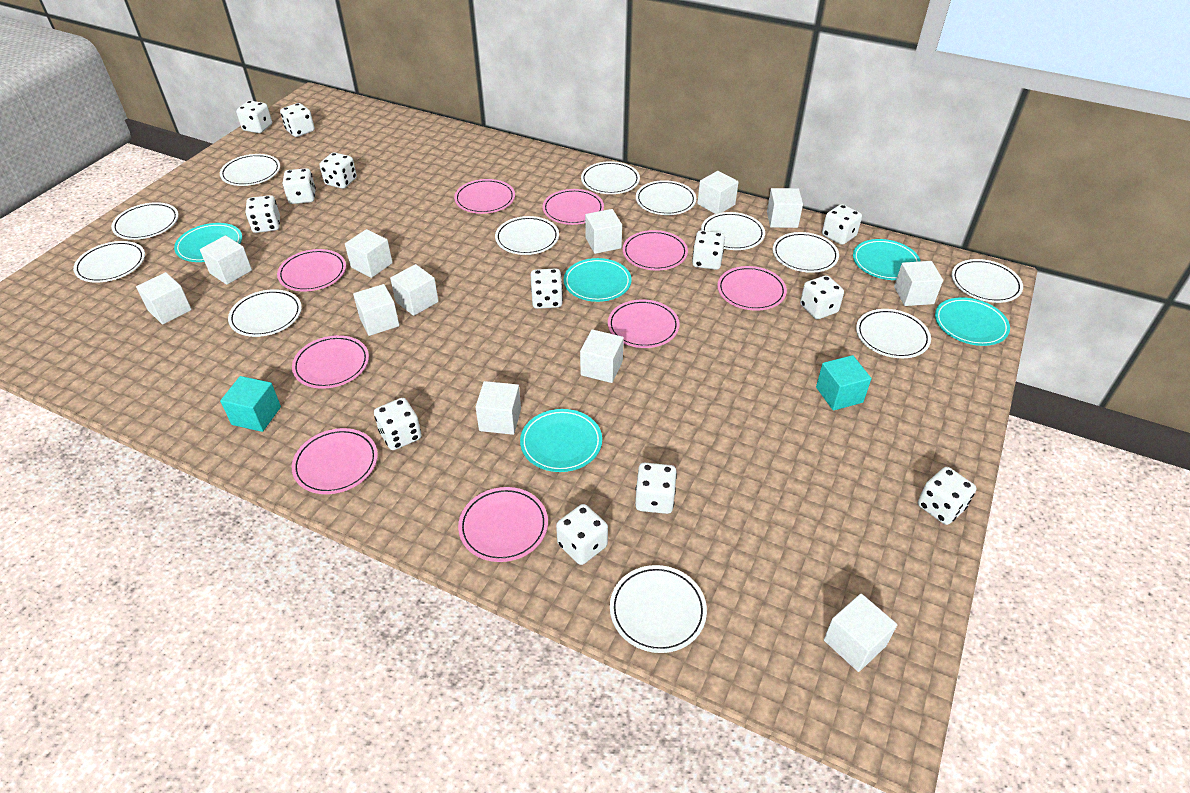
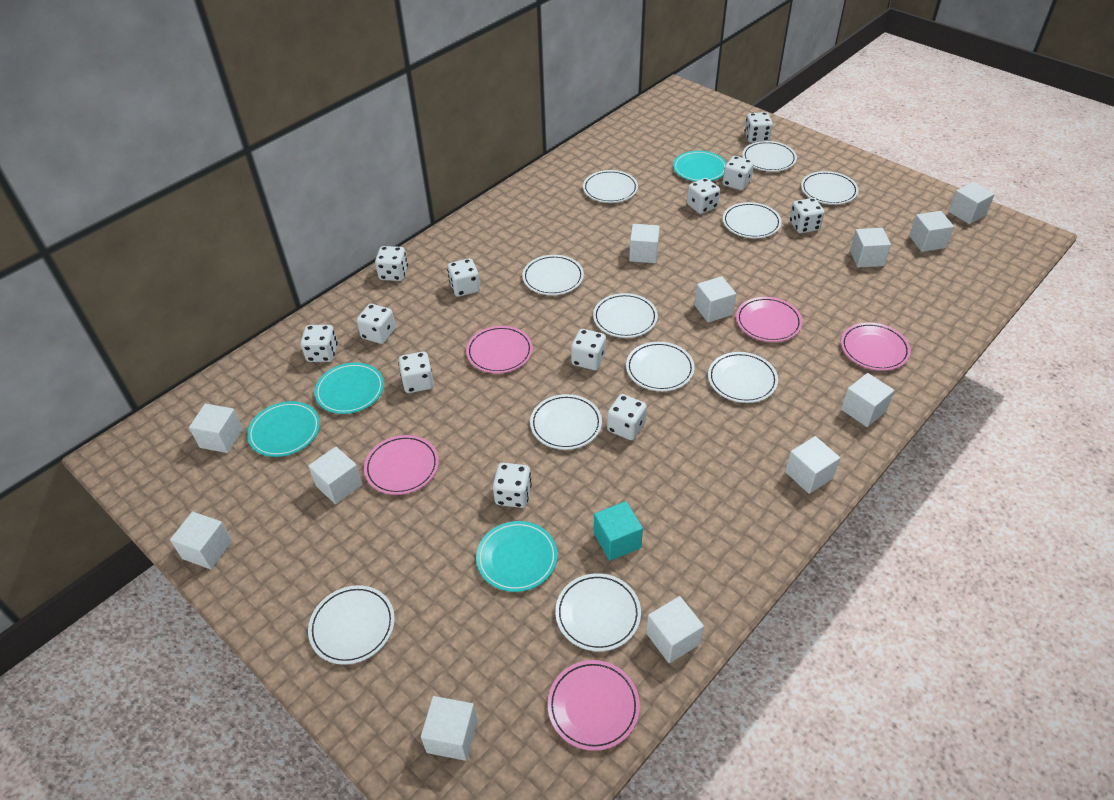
pink plate: 9 -> 5
turquoise cube: 2 -> 1
turquoise plate: 5 -> 4
white dice: 13 -> 12
white plate: 12 -> 11

